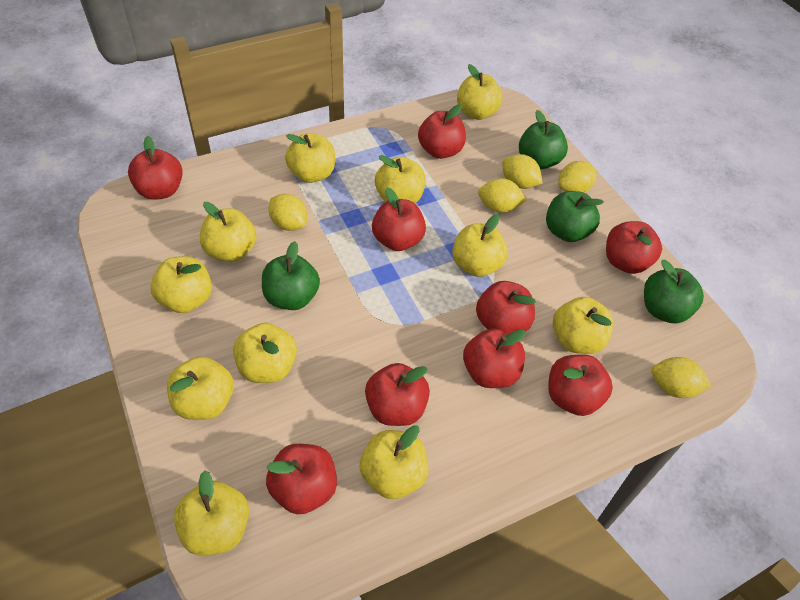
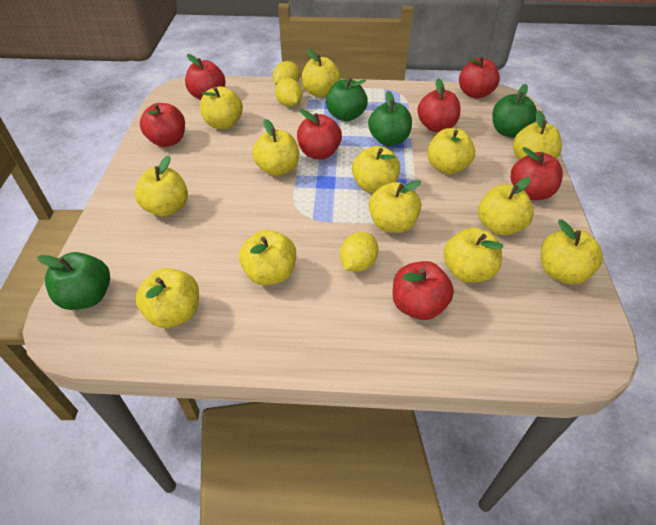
red apple: 9 -> 7
yellow apple: 11 -> 13
yellow lemon: 5 -> 3

